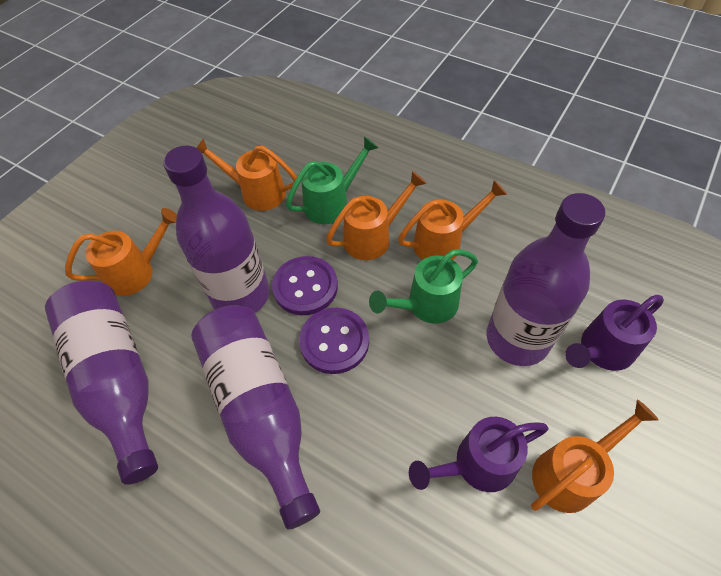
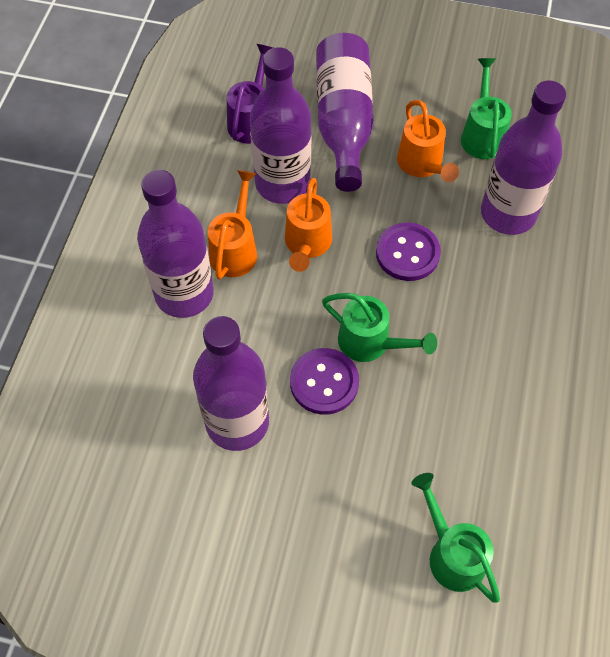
green watering can: 2 -> 3
orange watering can: 5 -> 3
purple bottle: 4 -> 5
purple watering can: 2 -> 1

